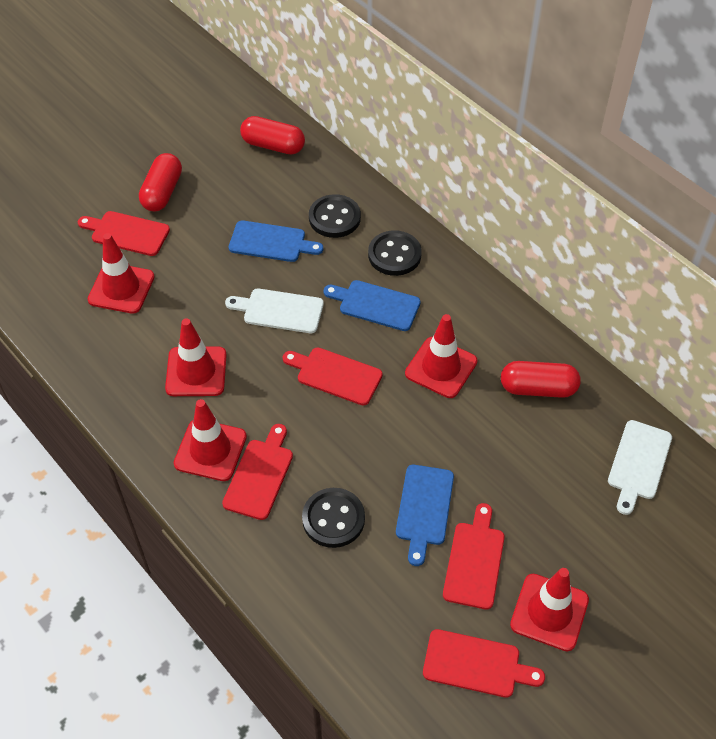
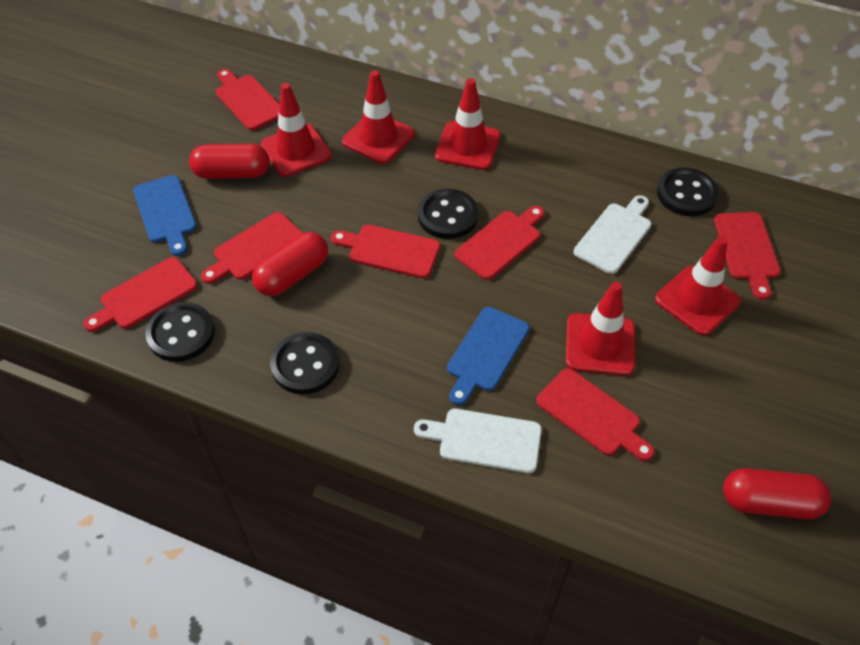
black button: 3 -> 4
blue cutting board: 3 -> 2
red cutting board: 5 -> 7

